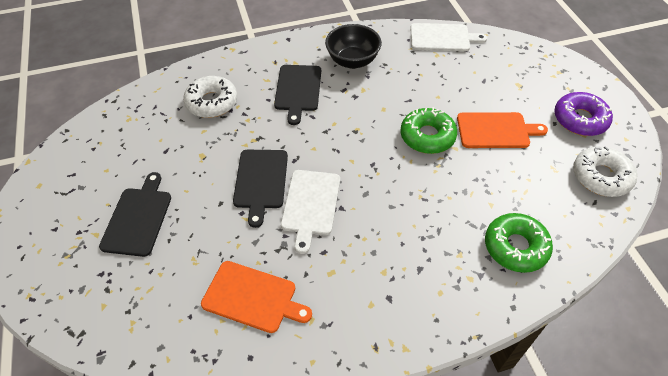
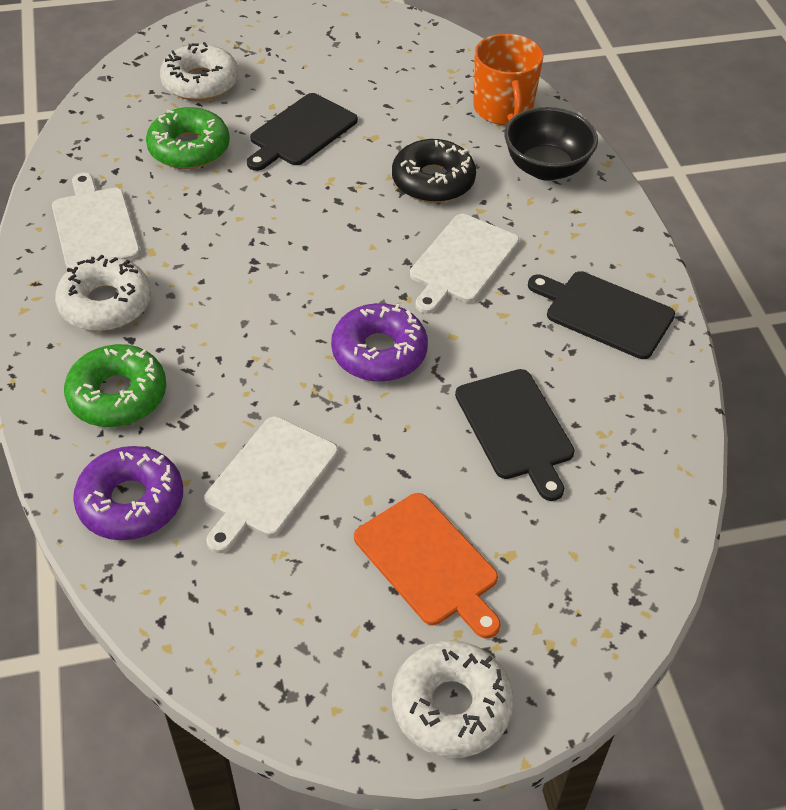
black donut: 0 -> 1
orange cutting board: 2 -> 1
orange mug: 0 -> 1
purple donut: 1 -> 2
white cutting board: 2 -> 3
white donut: 2 -> 3

